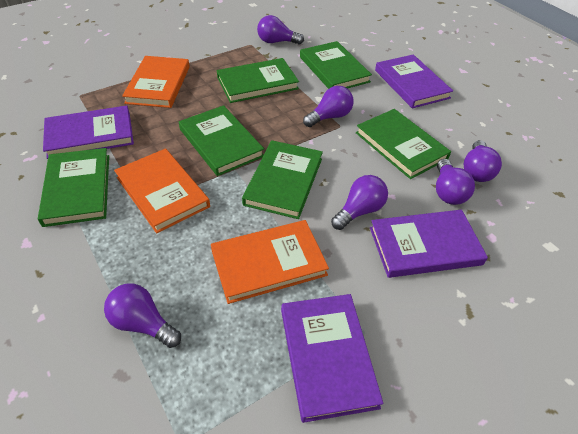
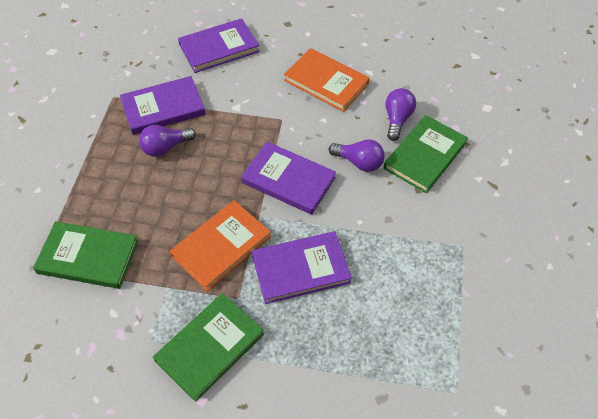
green book: 6 -> 3
orange book: 3 -> 2
purple light bulb: 6 -> 3

